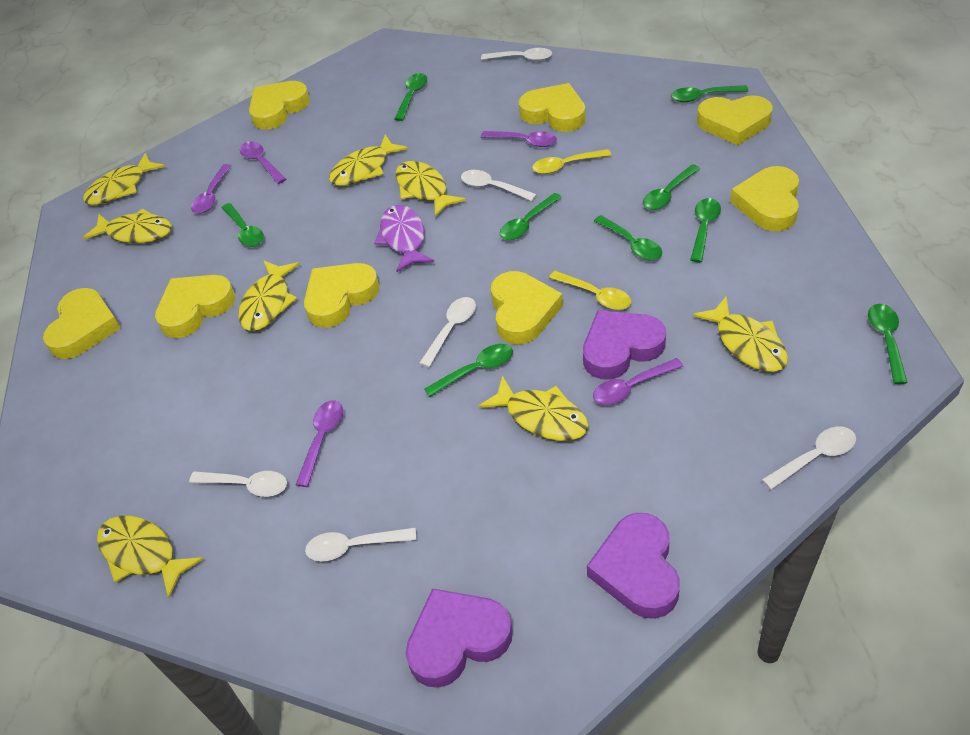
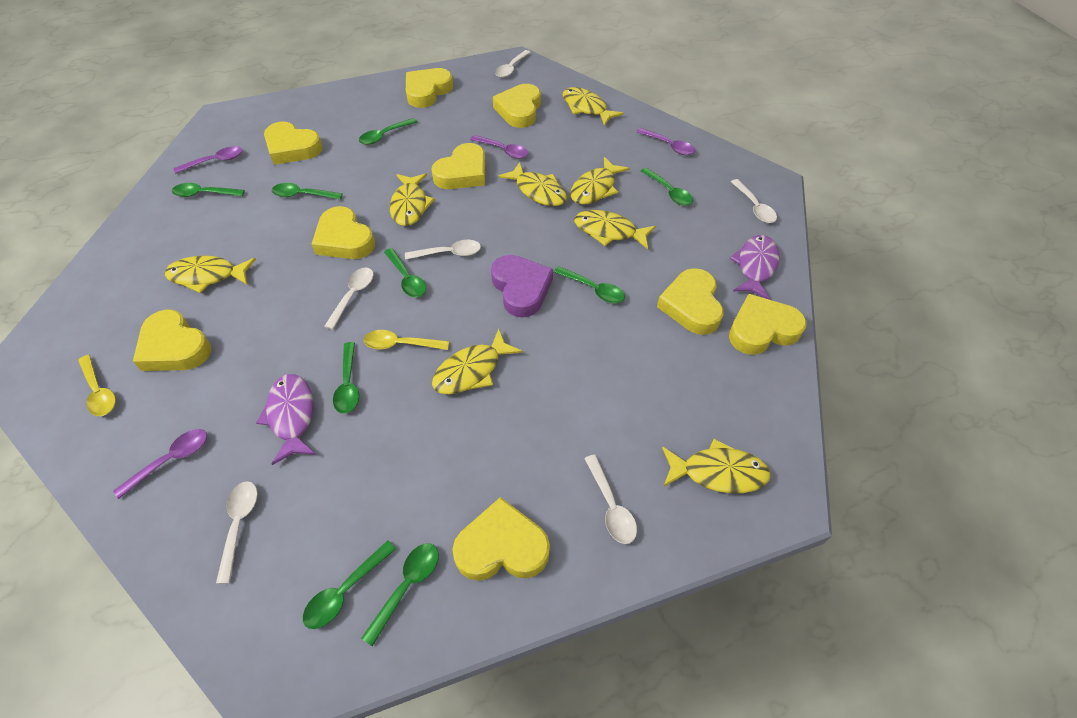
purple fish: 1 -> 2
purple heart: 3 -> 1
purple spoon: 5 -> 4
yellow heart: 8 -> 9

